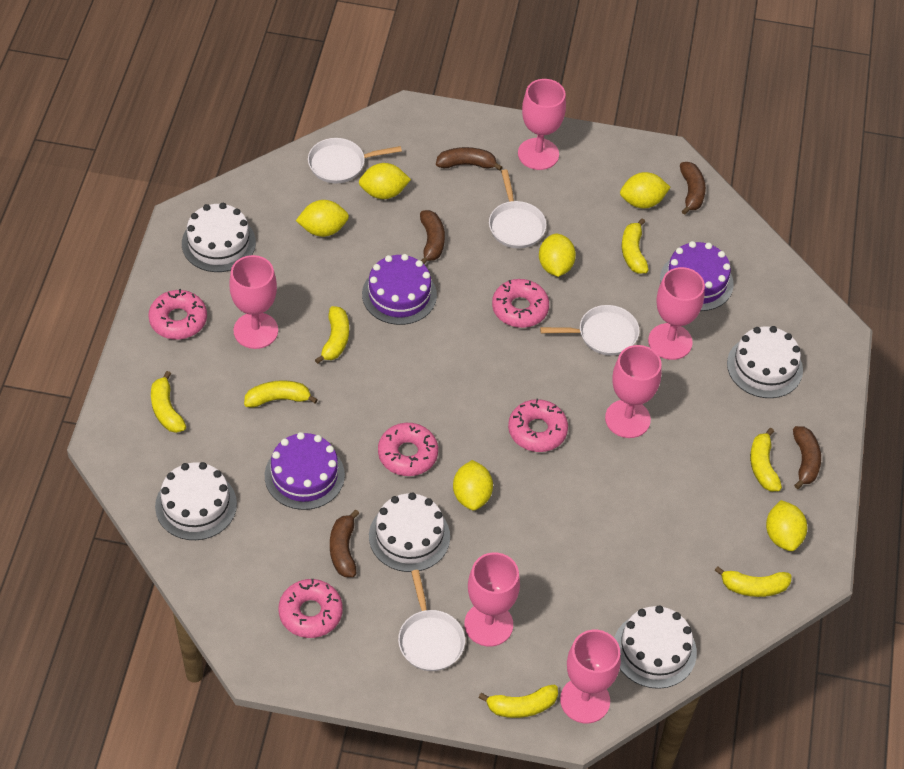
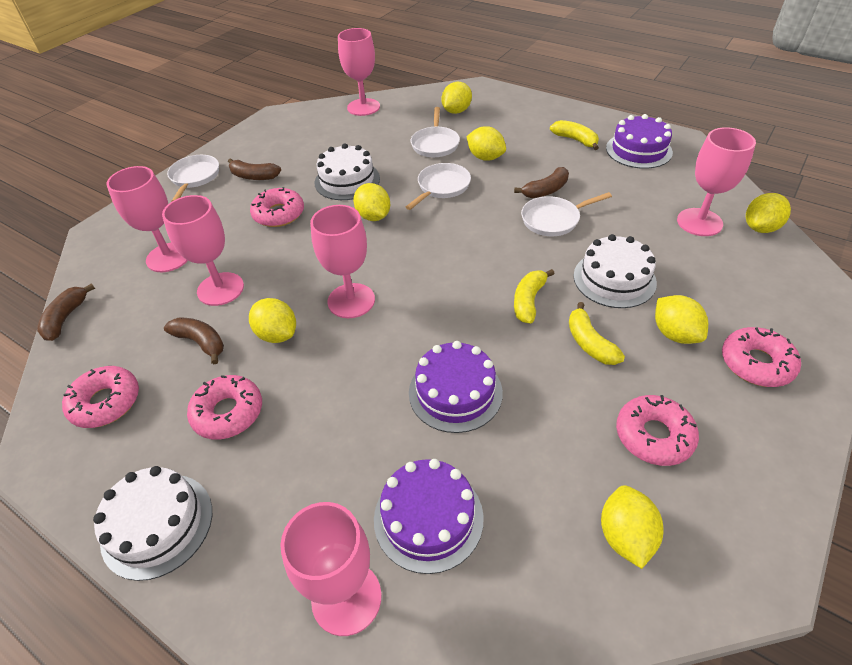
brown banana: 5 -> 4
white cake: 5 -> 3
yellow banana: 7 -> 3
yellow lemon: 6 -> 7

